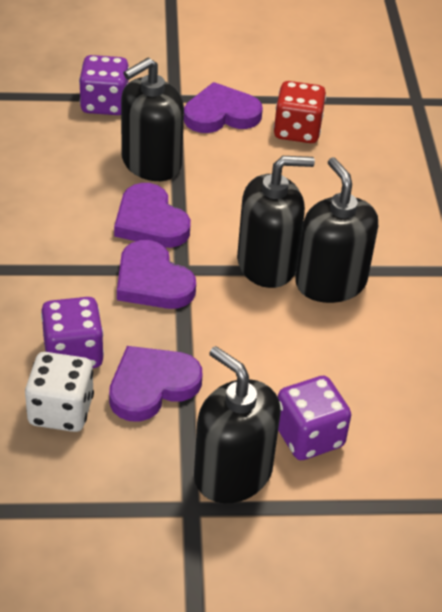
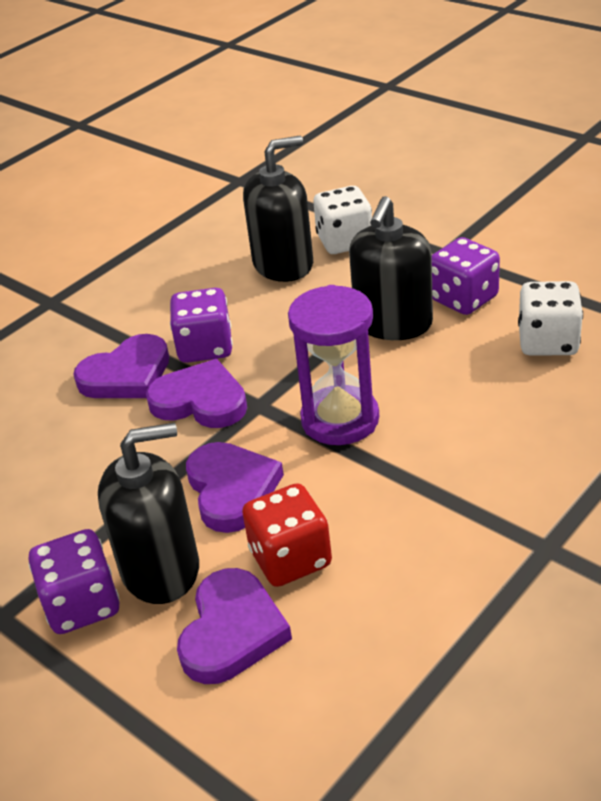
black soap dispenser: 4 -> 3
purple hourglass: 0 -> 1
white dice: 1 -> 2

